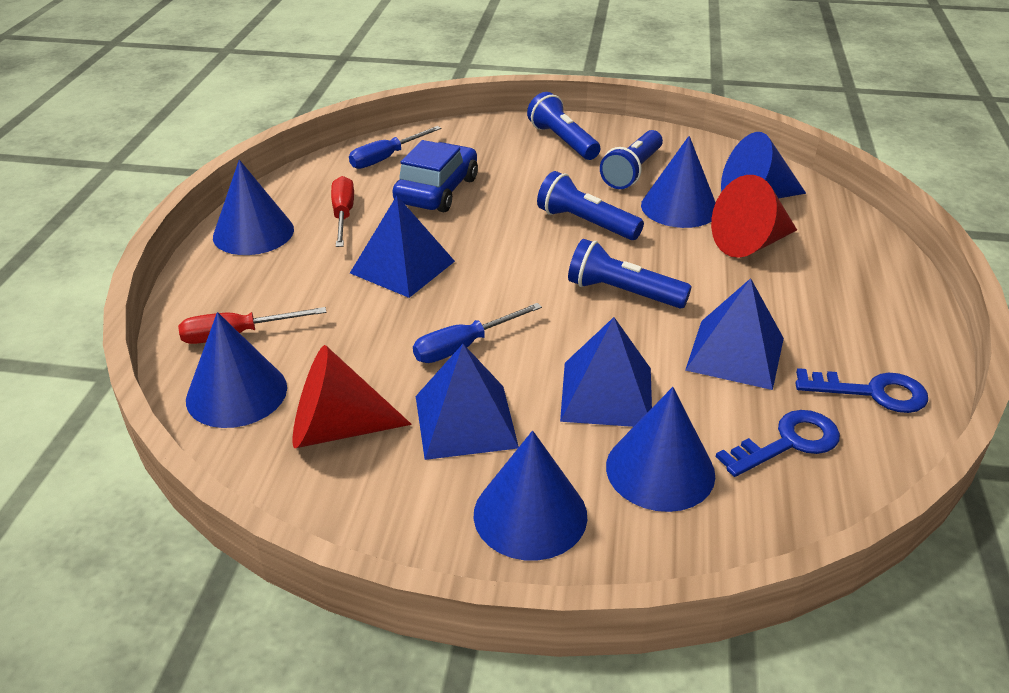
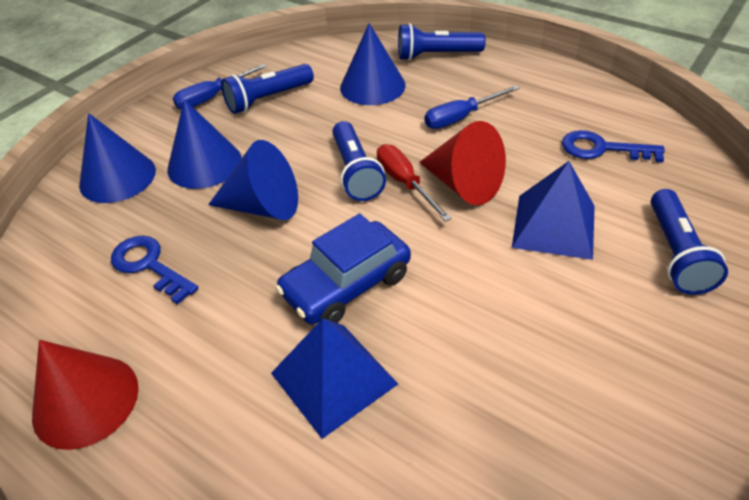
blue cone: 6 -> 4
blue pyramid: 4 -> 2
red screwdriver: 2 -> 1

